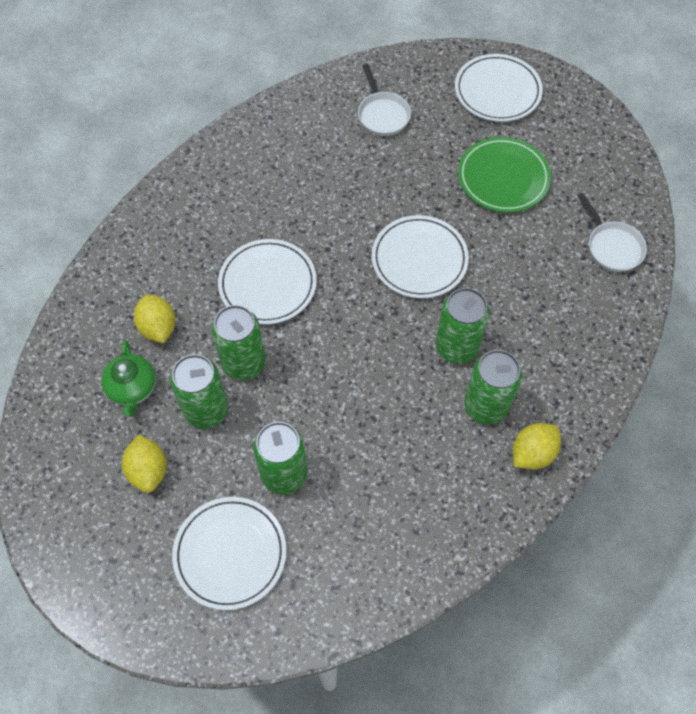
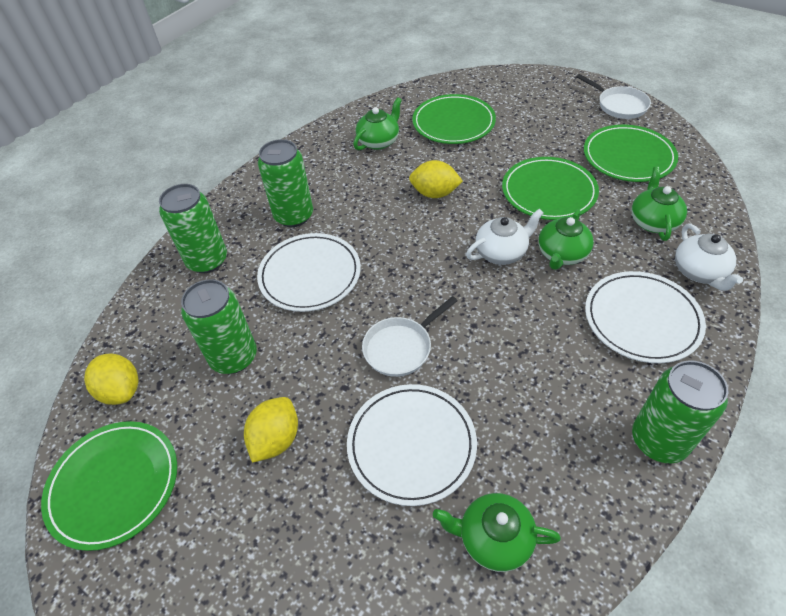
green can: 5 -> 4
green plate: 1 -> 4
green teapot: 1 -> 4
white plate: 4 -> 3
white teapot: 0 -> 2

